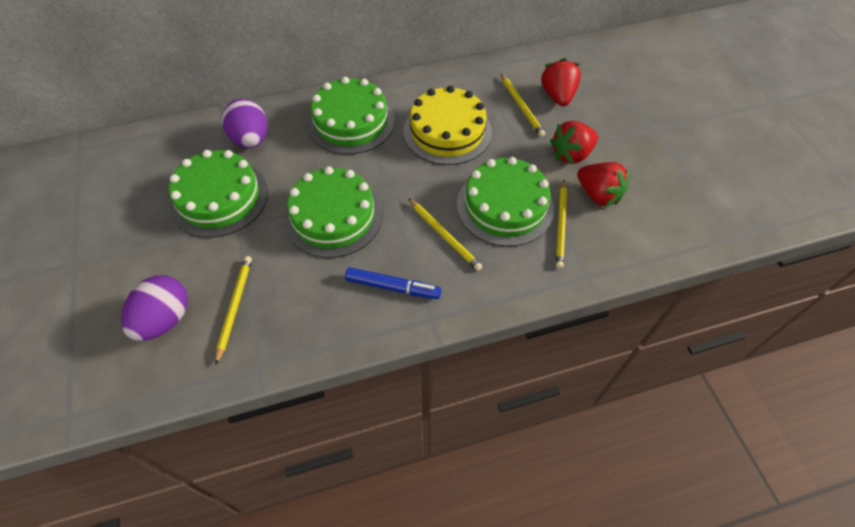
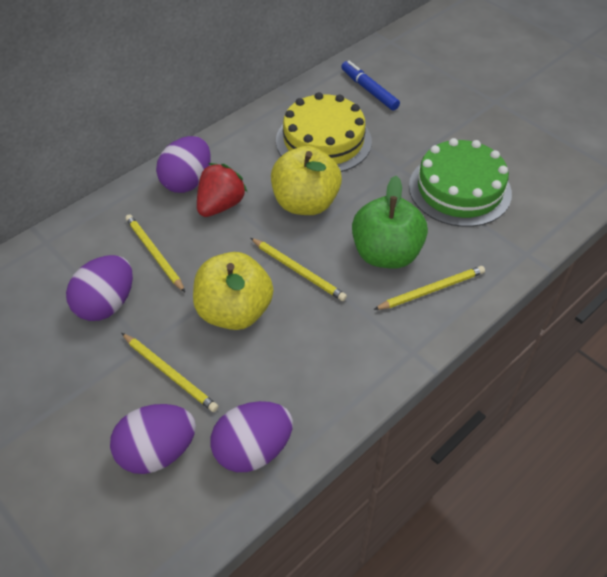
green apple: 0 -> 1
green cake: 4 -> 1
purple egg: 2 -> 4
red strawberry: 3 -> 1
yellow apple: 0 -> 2

